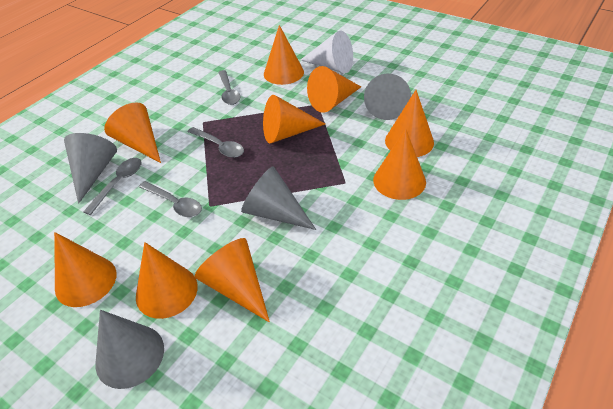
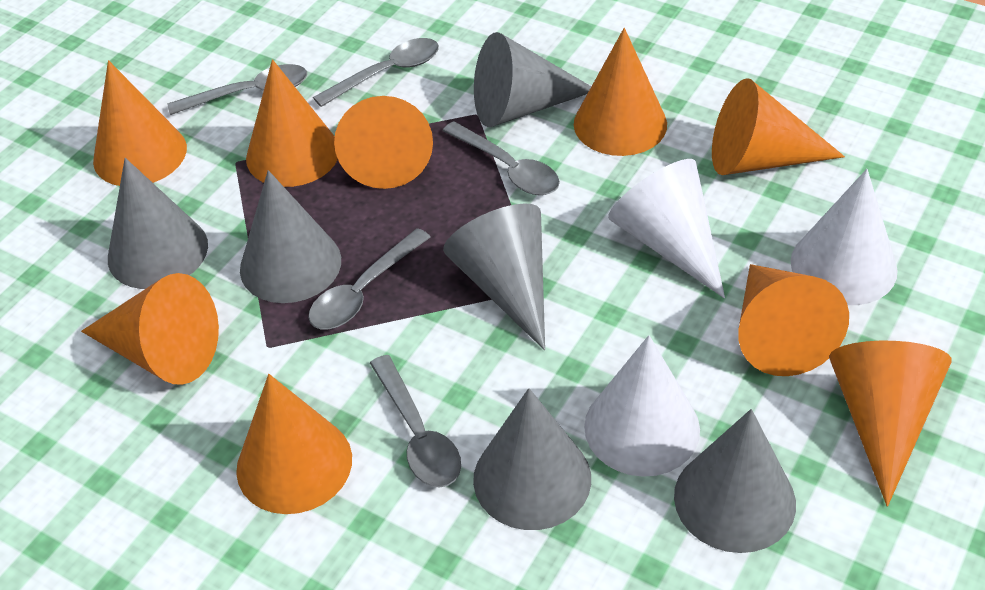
grey cone: 4 -> 6
grey spoon: 4 -> 5
white cone: 1 -> 3

